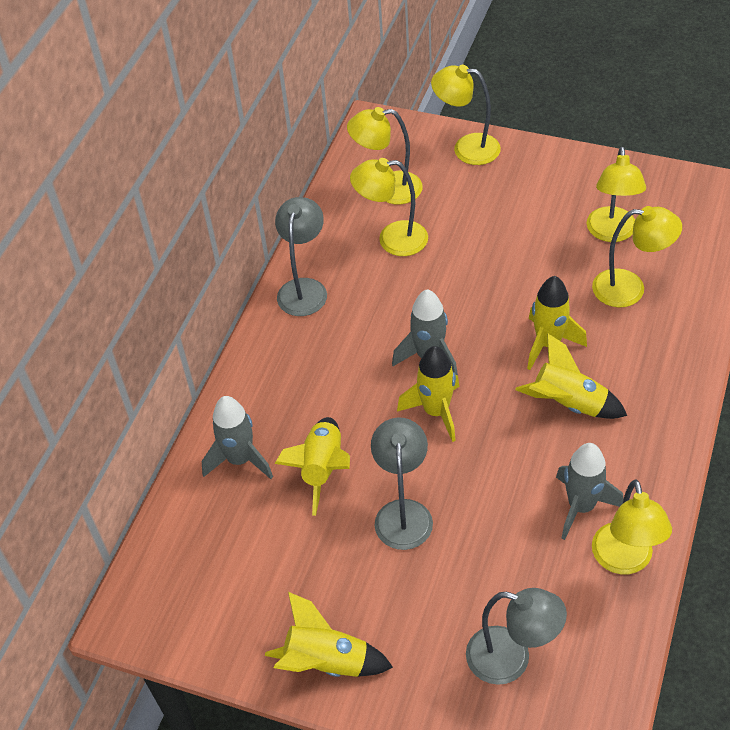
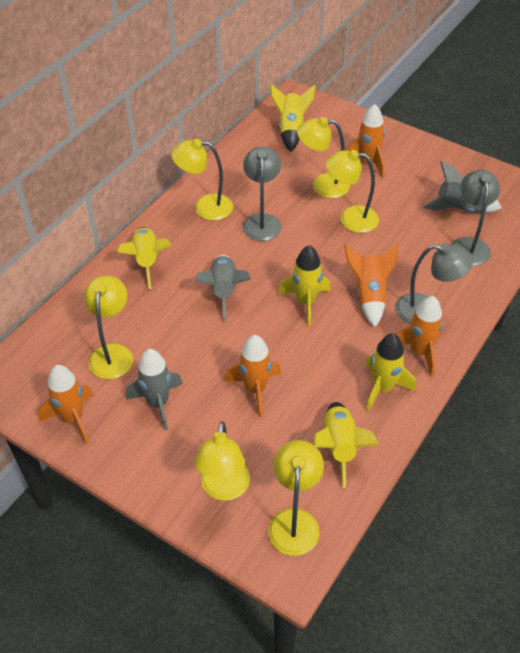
orange rocket: 0 -> 5

